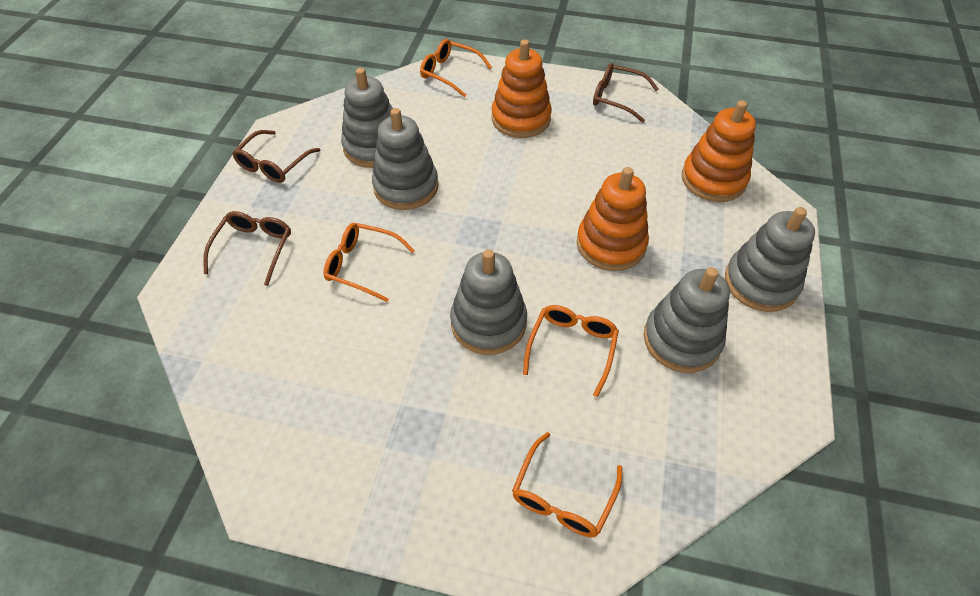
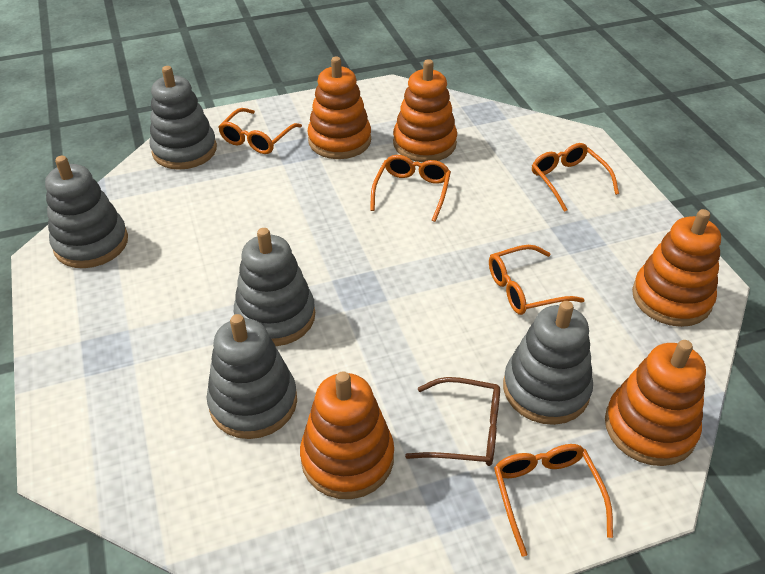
brown glasses: 3 -> 1
orange glasses: 4 -> 5
orange stacking toy: 3 -> 5

